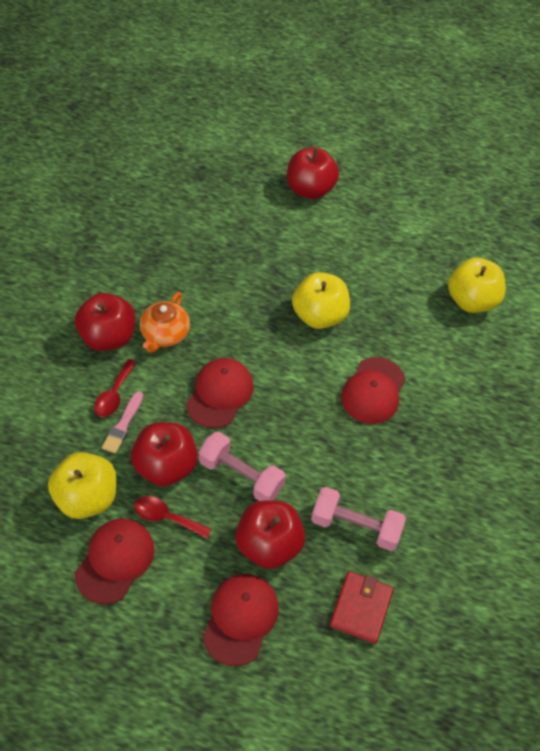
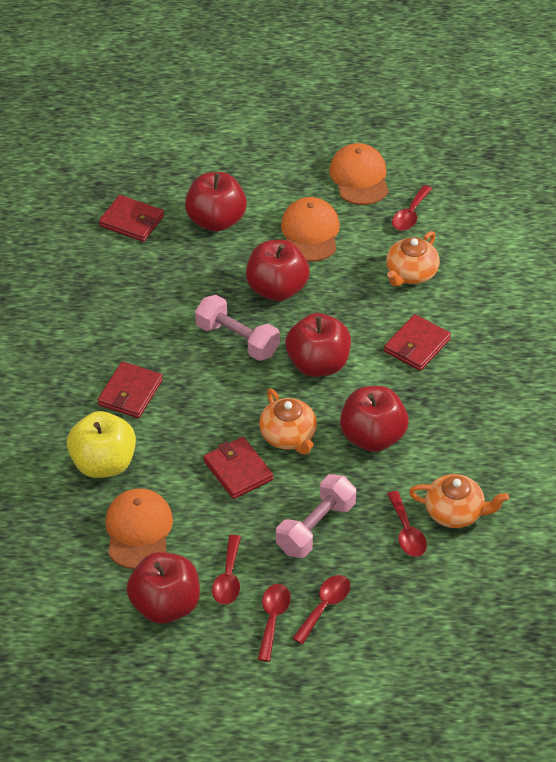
orange cap: 0 -> 3
orange teapot: 1 -> 3
pink brush: 1 -> 0
red apple: 4 -> 5
red cap: 4 -> 0
red spoon: 2 -> 5
red wallet: 1 -> 4
yellow apple: 3 -> 1

